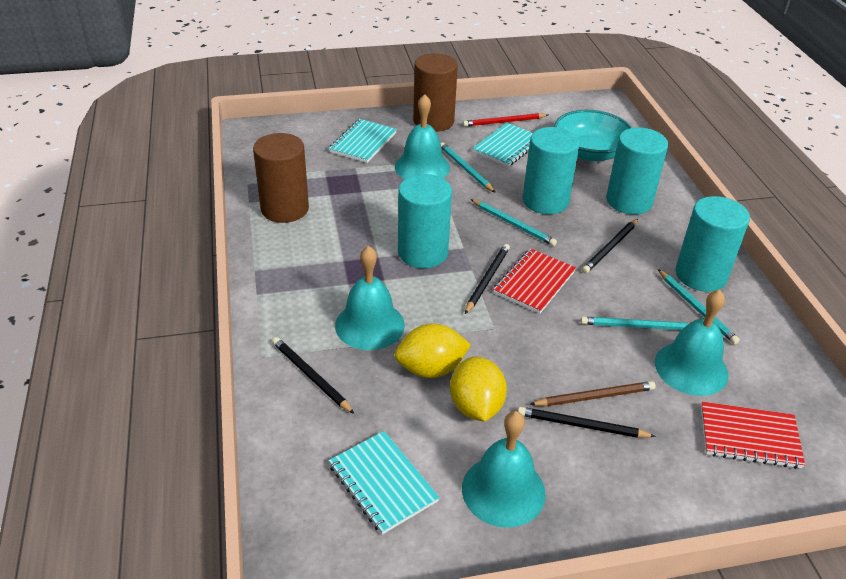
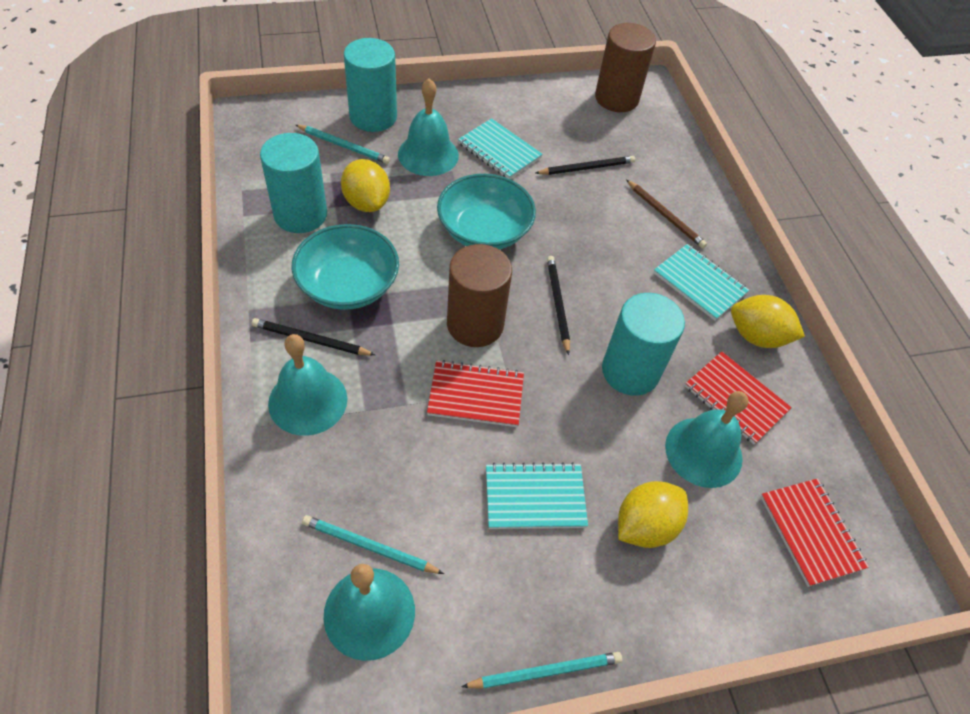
black pencil: 4 -> 3
red notebook: 2 -> 3
red pencil: 1 -> 0
turquoise bowl: 1 -> 2
turquoise cylinder: 4 -> 3
turquoise pencil: 4 -> 3
yellow lemon: 2 -> 3

